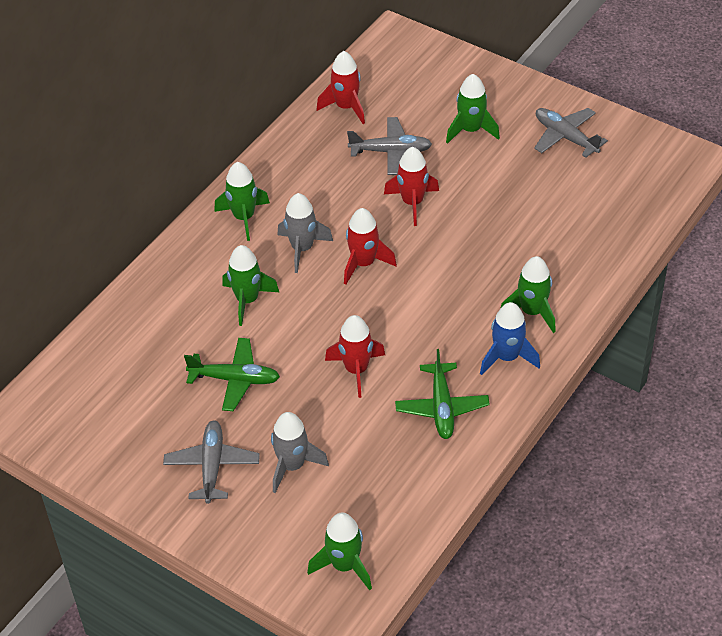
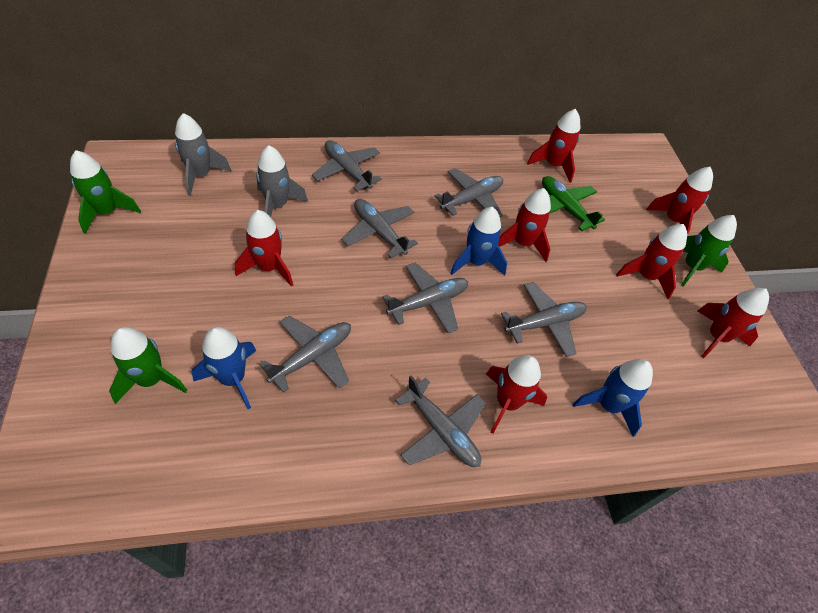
blue rocket: 1 -> 3
green plane: 2 -> 1
green rocket: 5 -> 3
grey plane: 3 -> 7
red rocket: 4 -> 7

